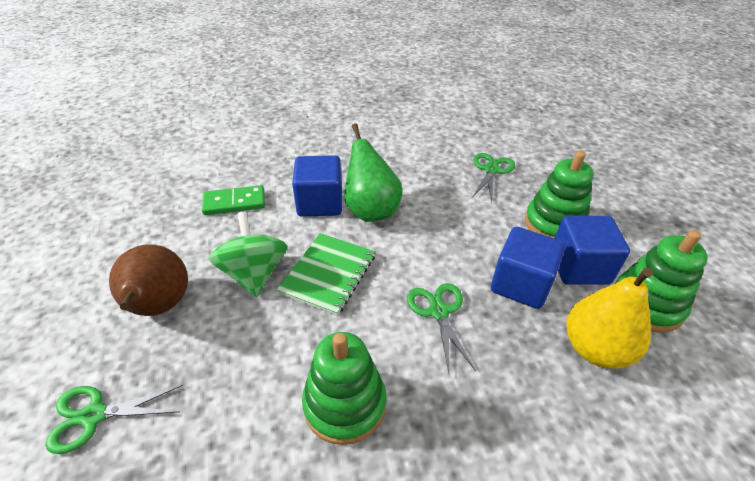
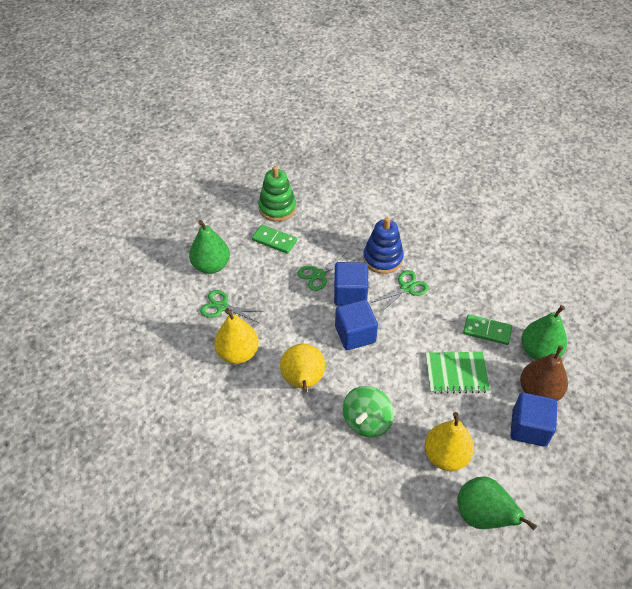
blue stacking toy: 0 -> 1
green domino: 1 -> 2
green pear: 1 -> 3
green stacking toy: 3 -> 1
yellow pear: 1 -> 3

